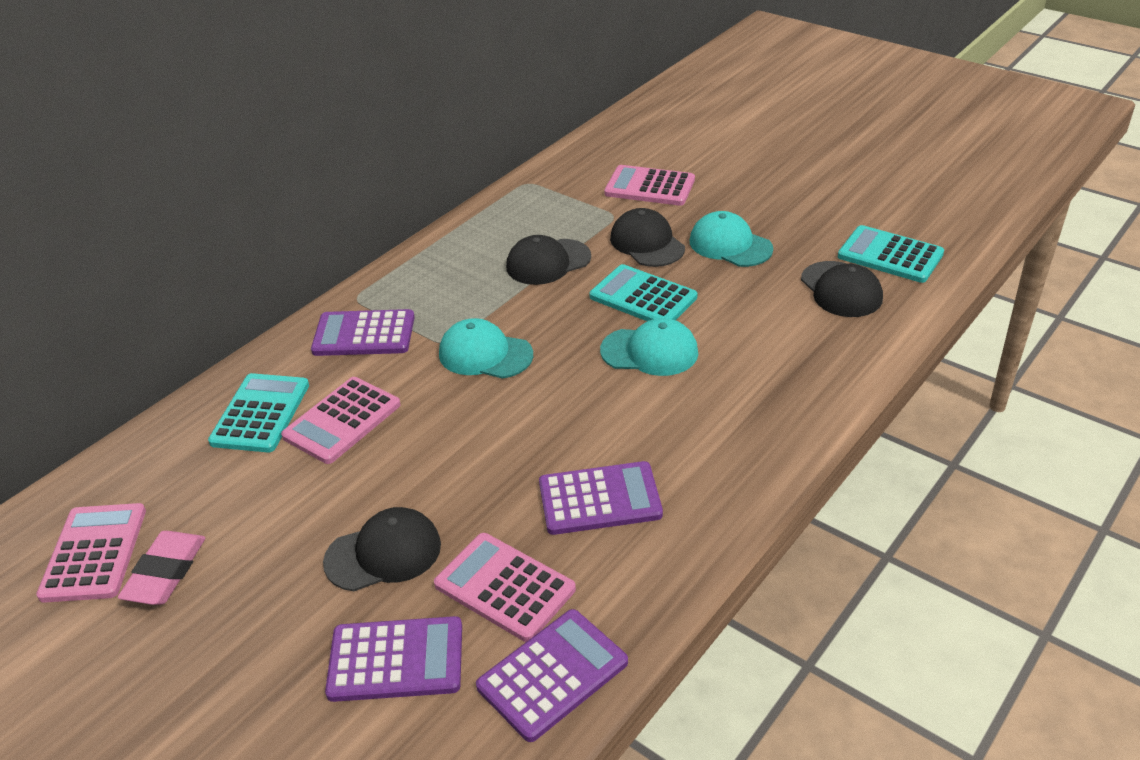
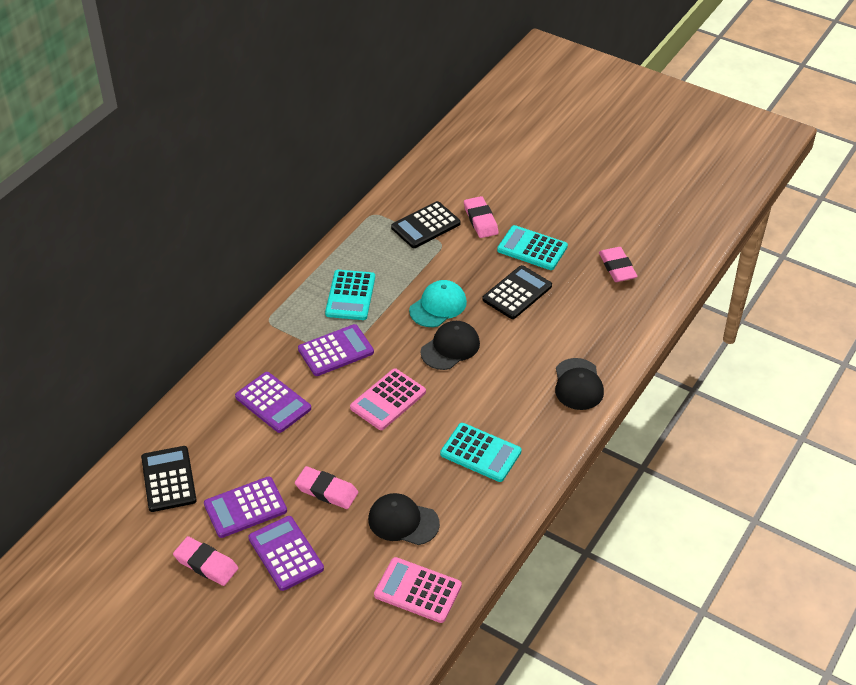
black calculator: 0 -> 3
black cap: 4 -> 3
pink calculator: 4 -> 2
pink eraser: 1 -> 4
turquoise cap: 3 -> 1

